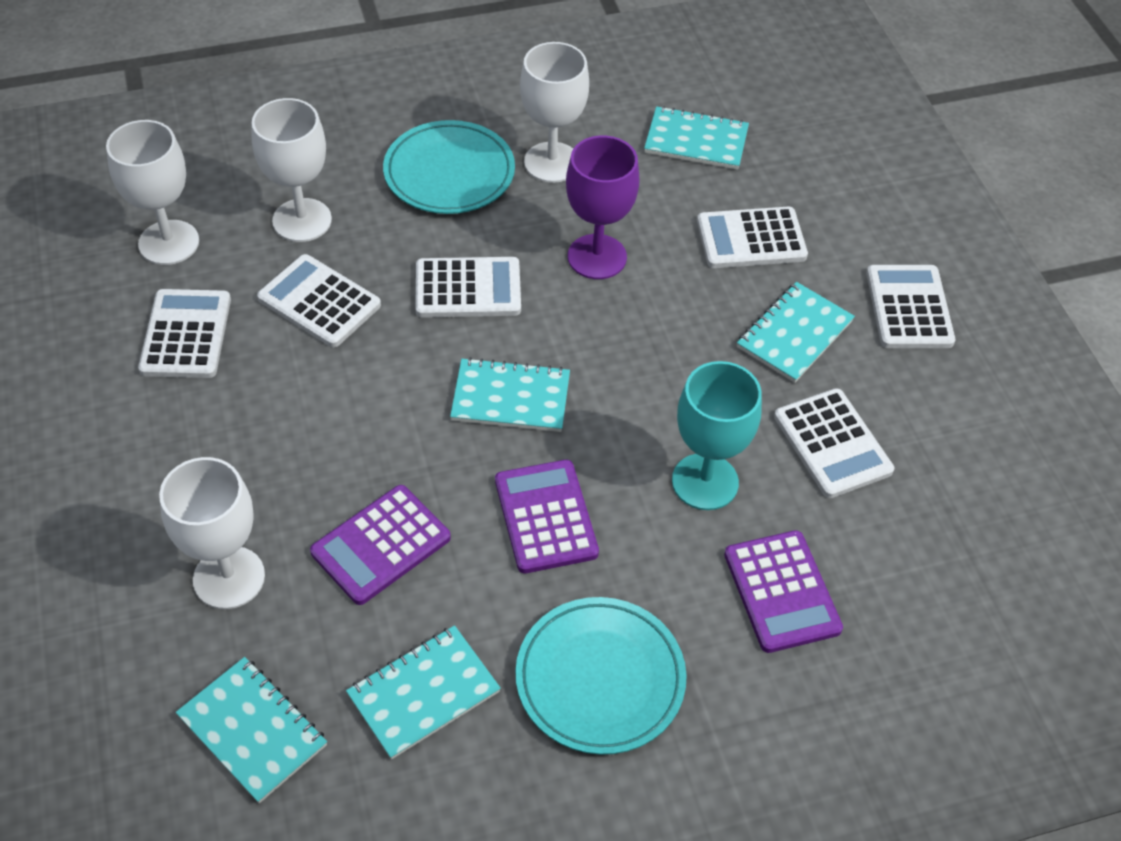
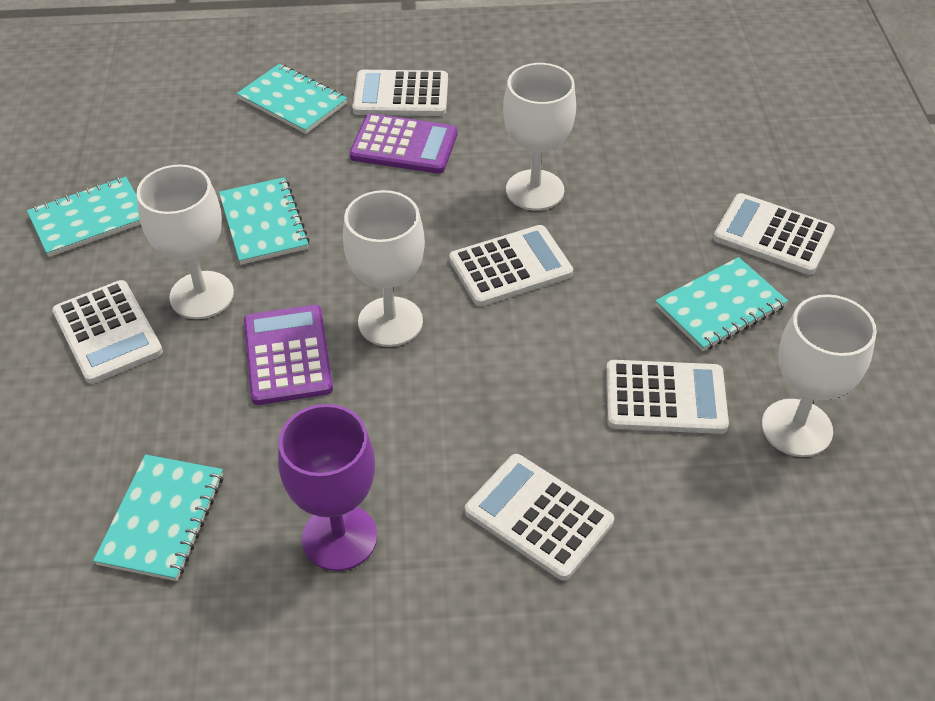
purple calculator: 3 -> 2
turquoise goblet: 1 -> 0
turquoise plate: 2 -> 0

